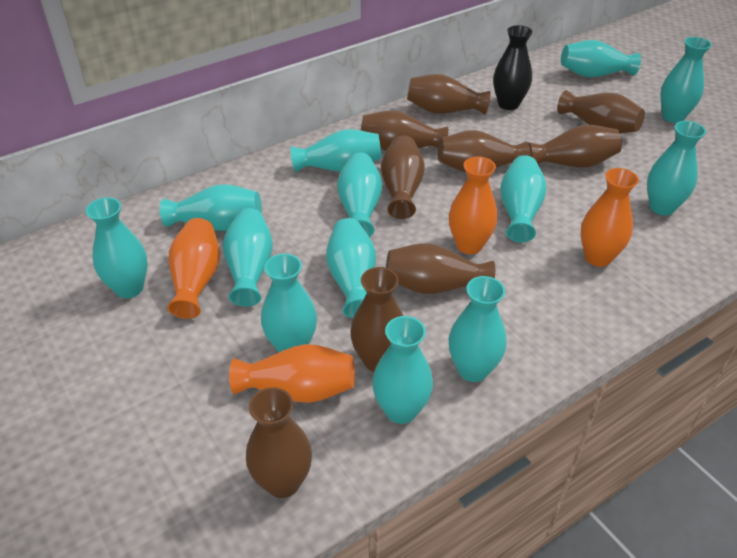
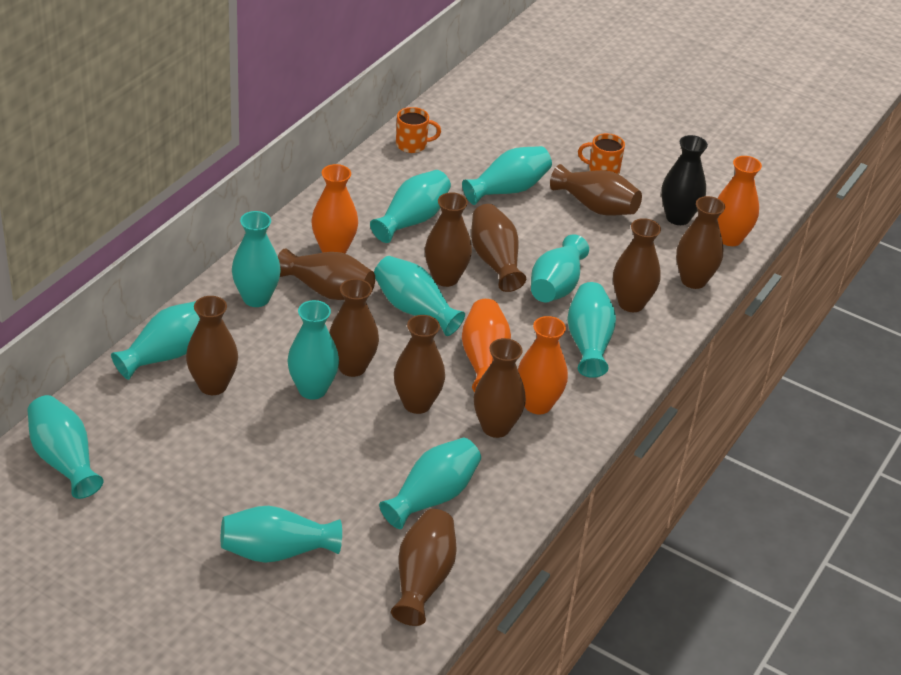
brown vase: 9 -> 11
orange mug: 0 -> 2
turquoise vase: 13 -> 11

